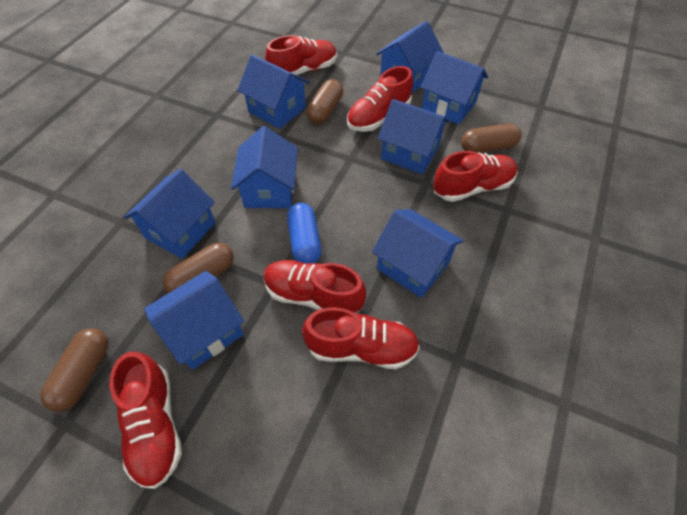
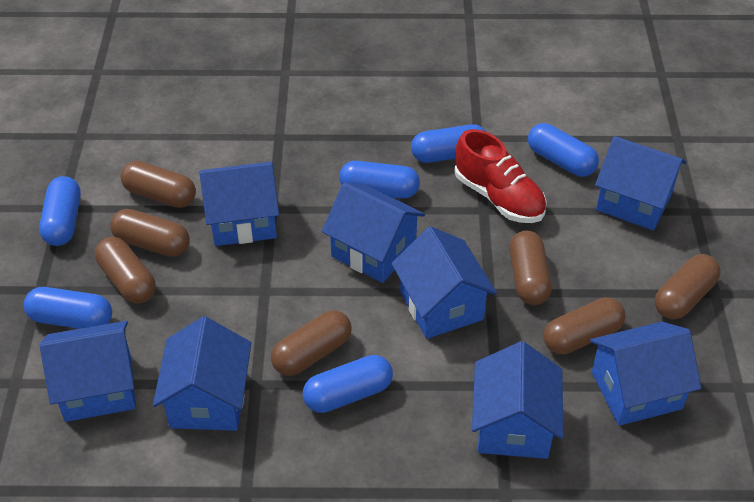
blue capsule: 1 -> 6
brown capsule: 4 -> 7
red shoe: 6 -> 1

